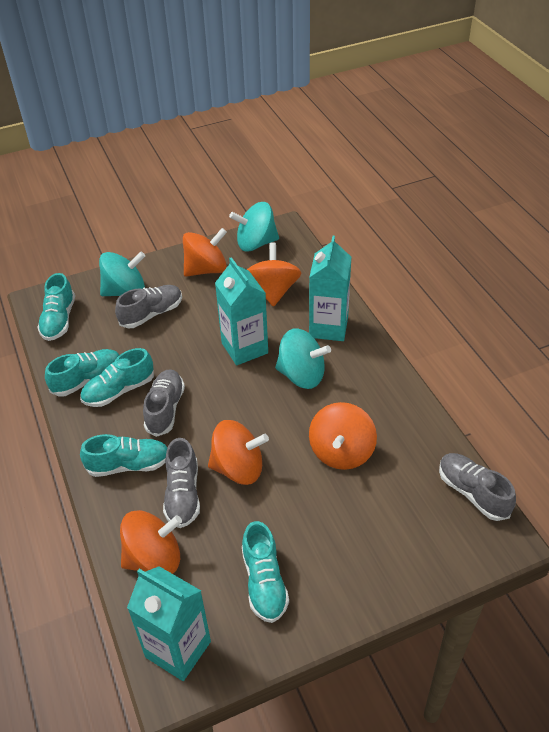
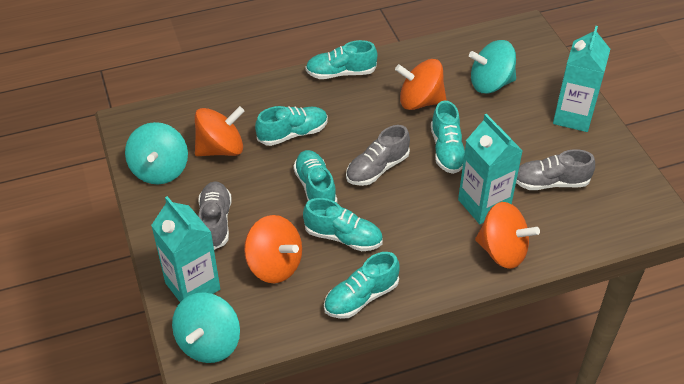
grey shoe: 4 -> 3
orange spinning top: 5 -> 4
turquoise shoe: 5 -> 6

